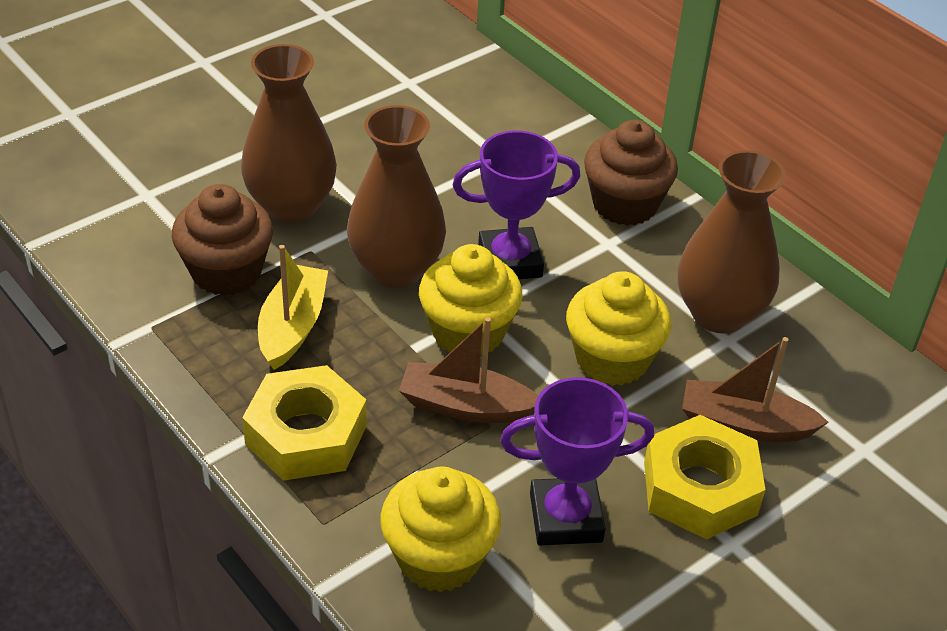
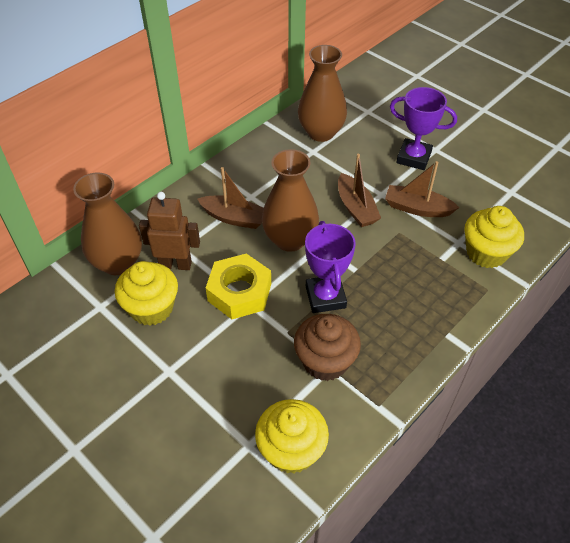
brown boat: 2 -> 3
brown cupcake: 2 -> 1
brown robot: 0 -> 1
yellow boat: 1 -> 0
yellow nut: 2 -> 1

